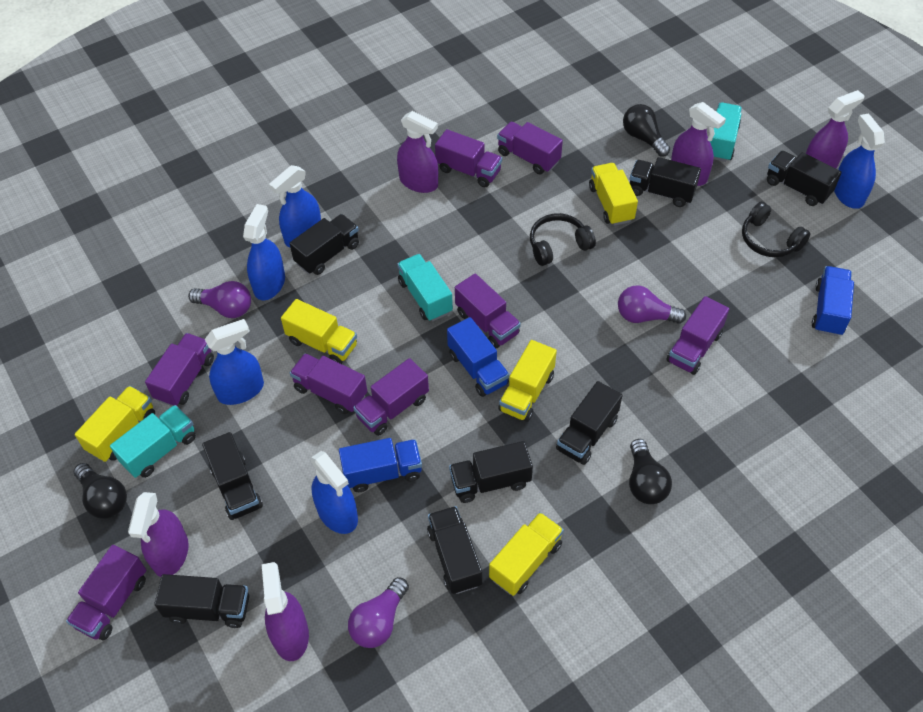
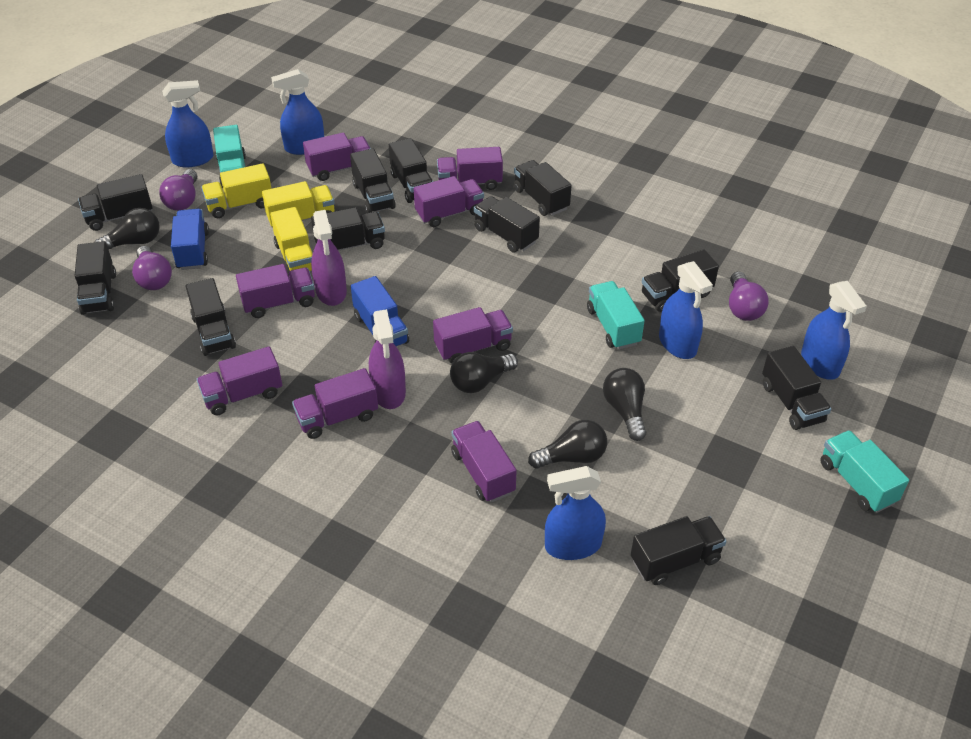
black headphones: 2 -> 0
black light bulb: 3 -> 4
black truck: 8 -> 11
blue truck: 3 -> 2
purple spray bottle: 5 -> 2
yellow truck: 5 -> 3

